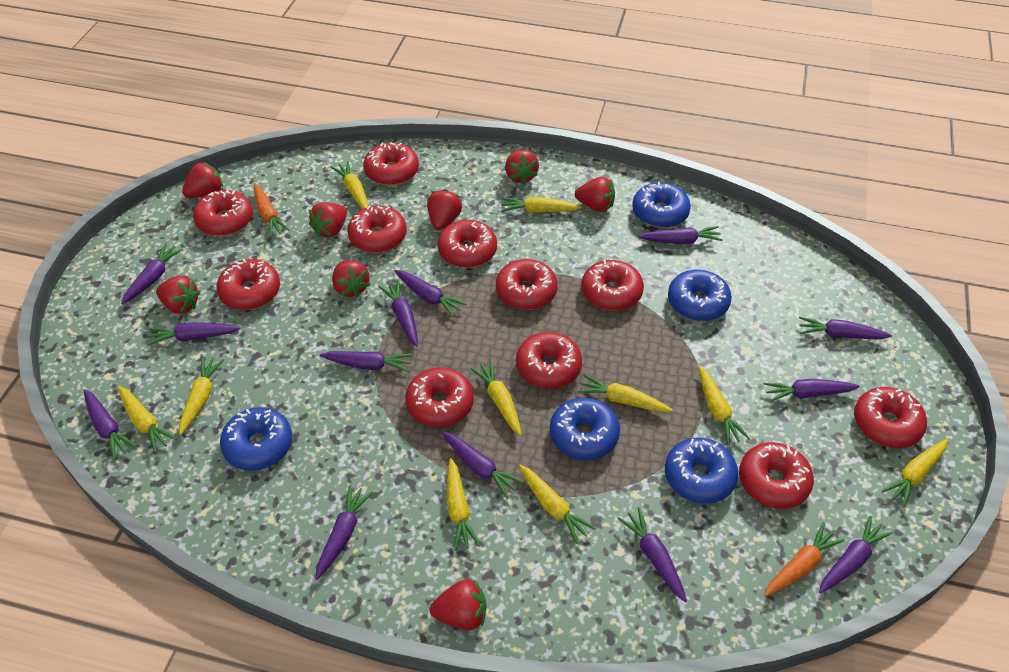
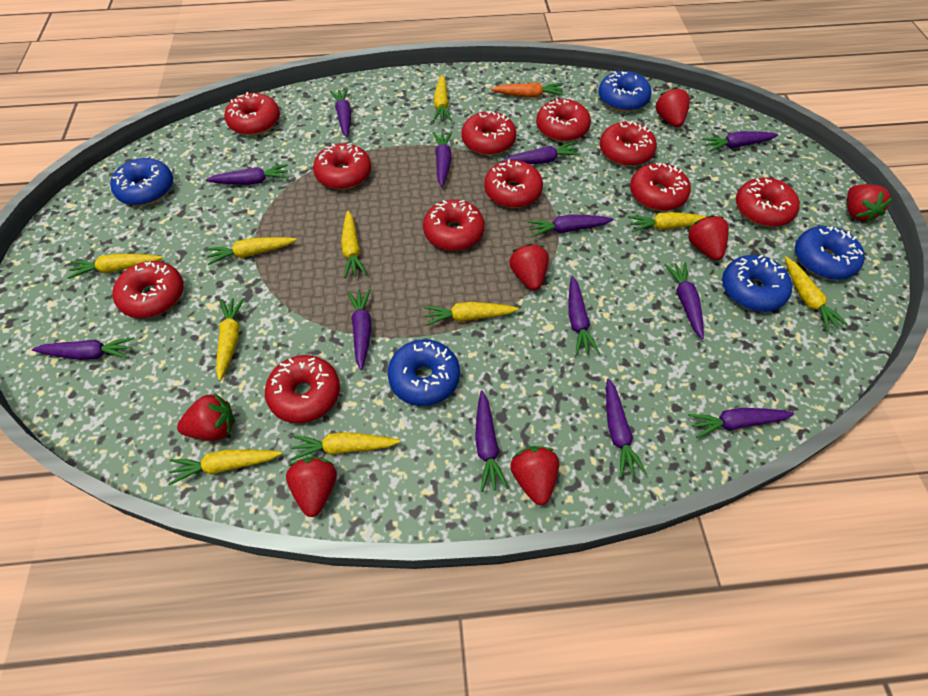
orange carrot: 2 -> 1
red strawberry: 8 -> 7

